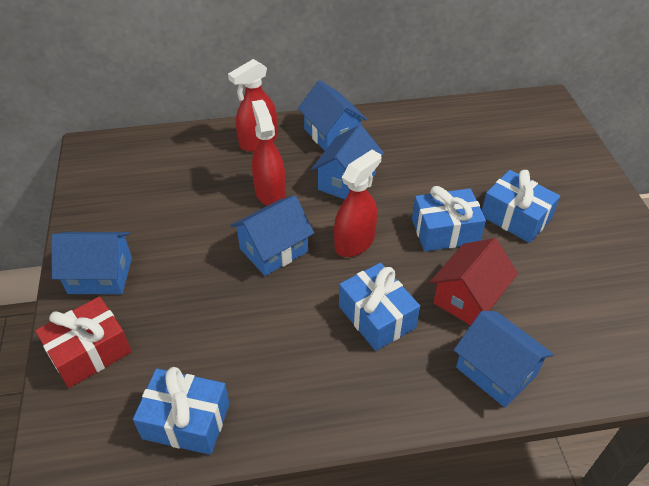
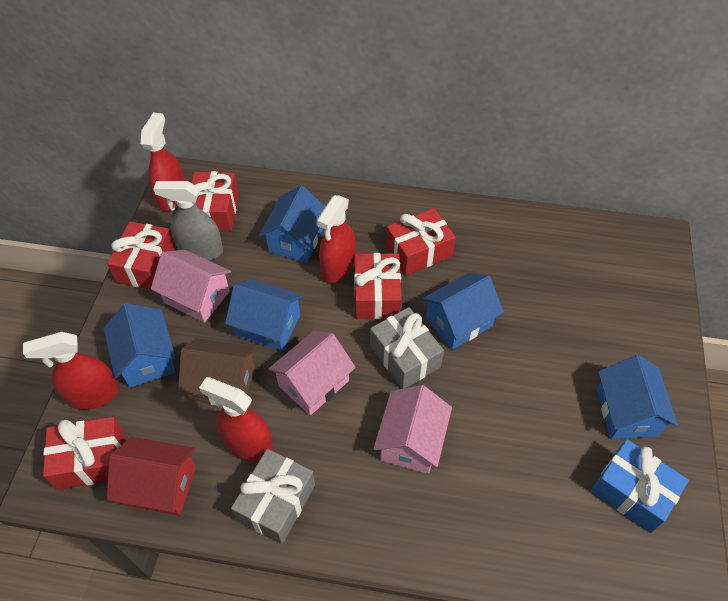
blue gift: 4 -> 1
brown house: 0 -> 1
grey gift: 0 -> 2
grey spray bottle: 0 -> 1
pink house: 0 -> 3
red gift: 1 -> 5
red spray bottle: 3 -> 4

